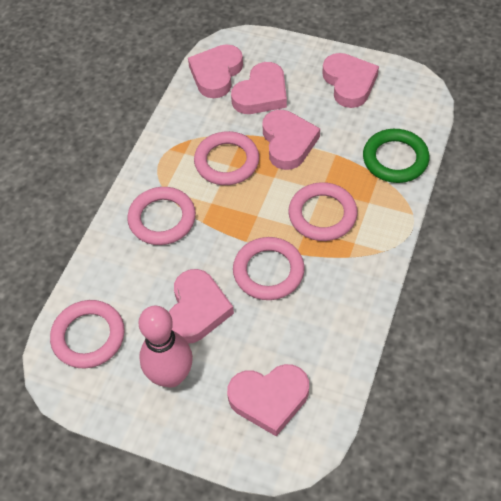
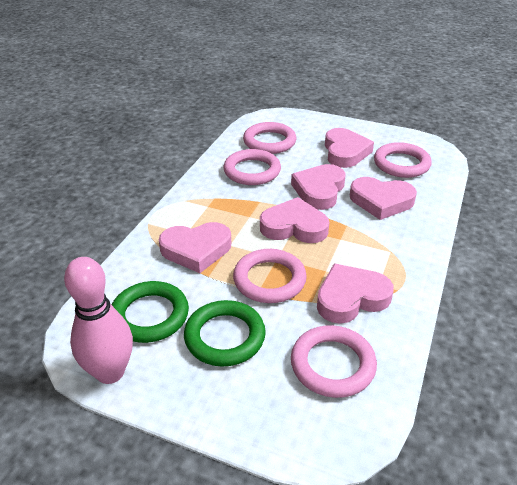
green ring: 1 -> 2

